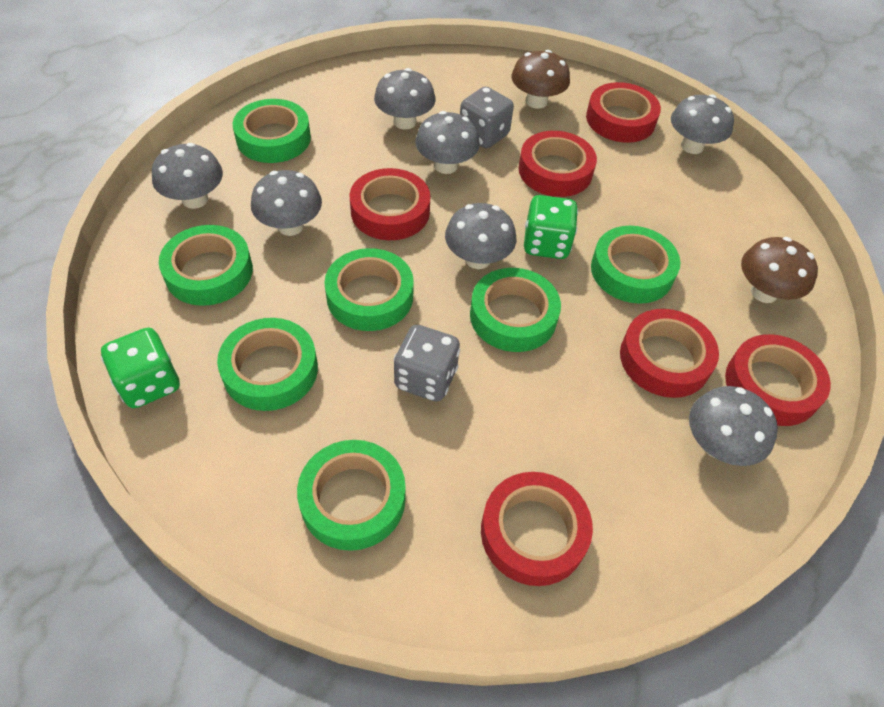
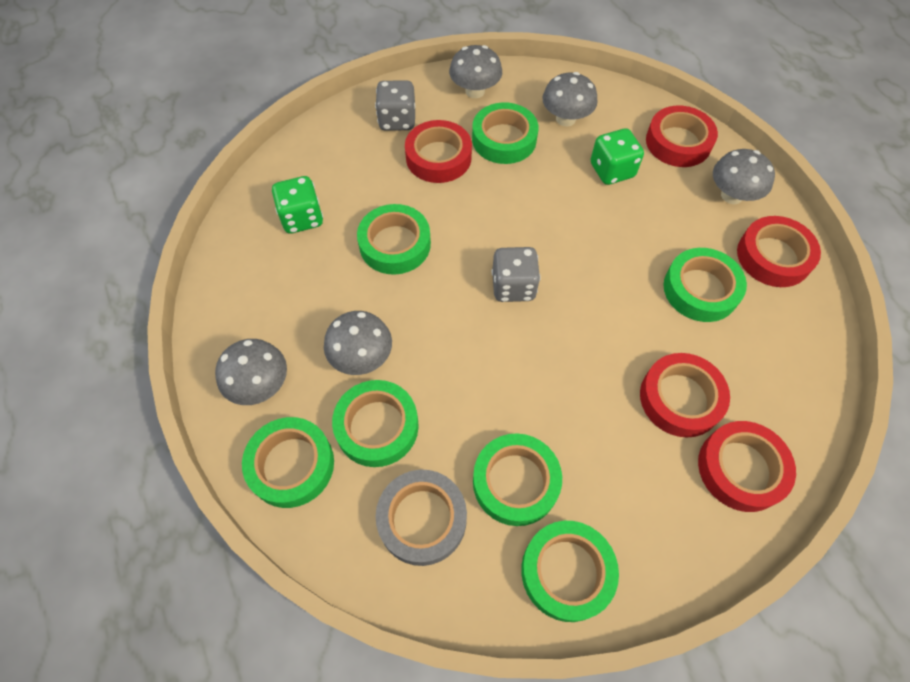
brown mushroom: 2 -> 0
grey mushroom: 7 -> 5
grey tape: 0 -> 1
red tape: 6 -> 5

